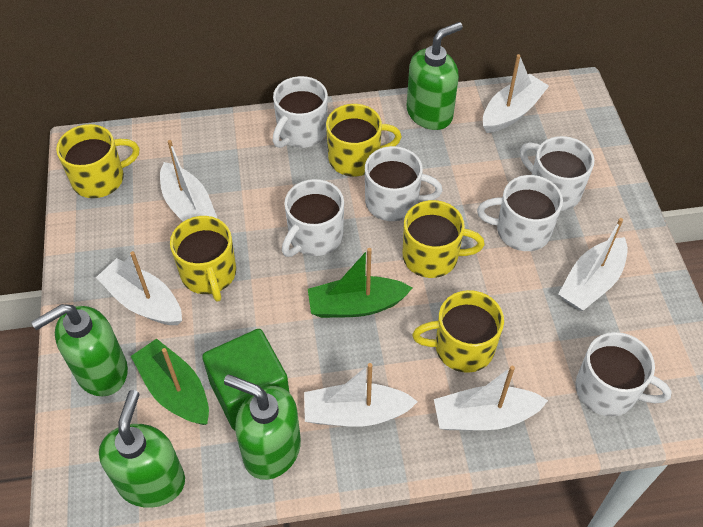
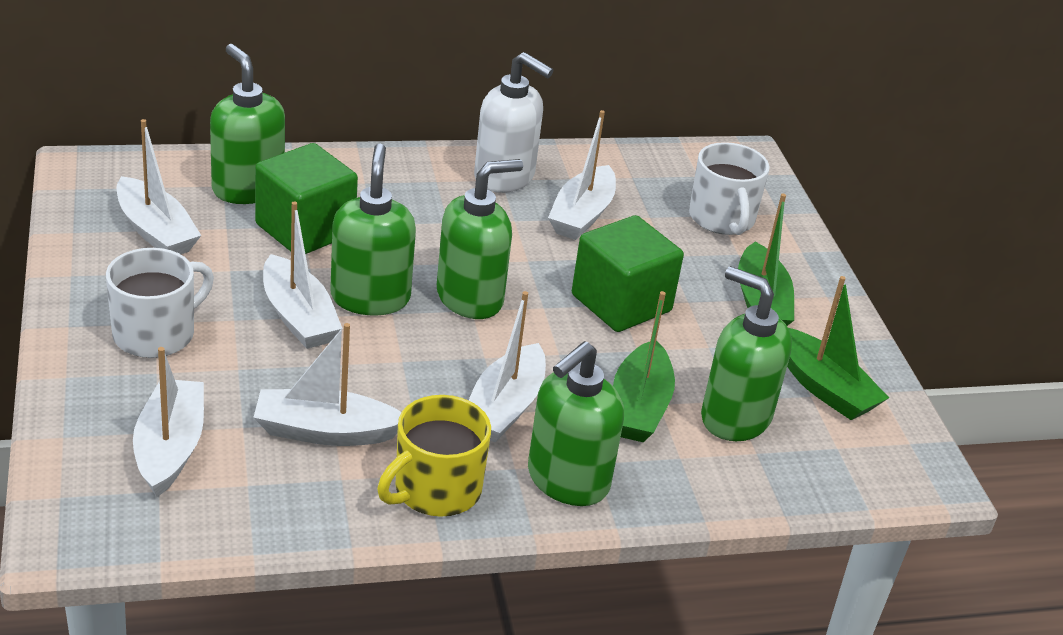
green boat: 2 -> 3
green cube: 1 -> 2
green soap dispenser: 4 -> 5
white mug: 6 -> 2
white soap dispenser: 0 -> 1
yellow mug: 5 -> 1

